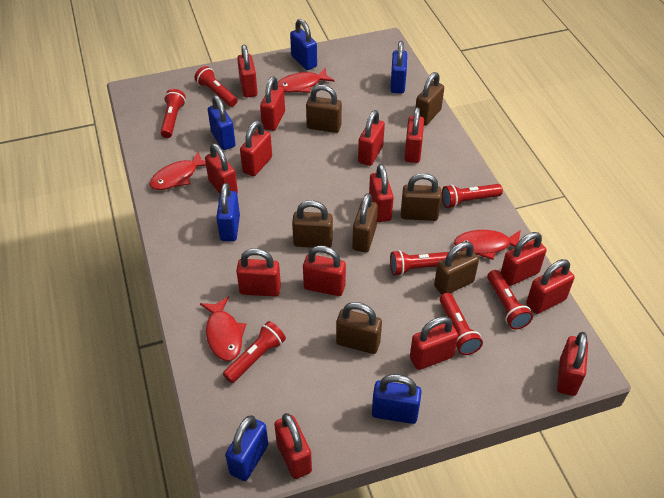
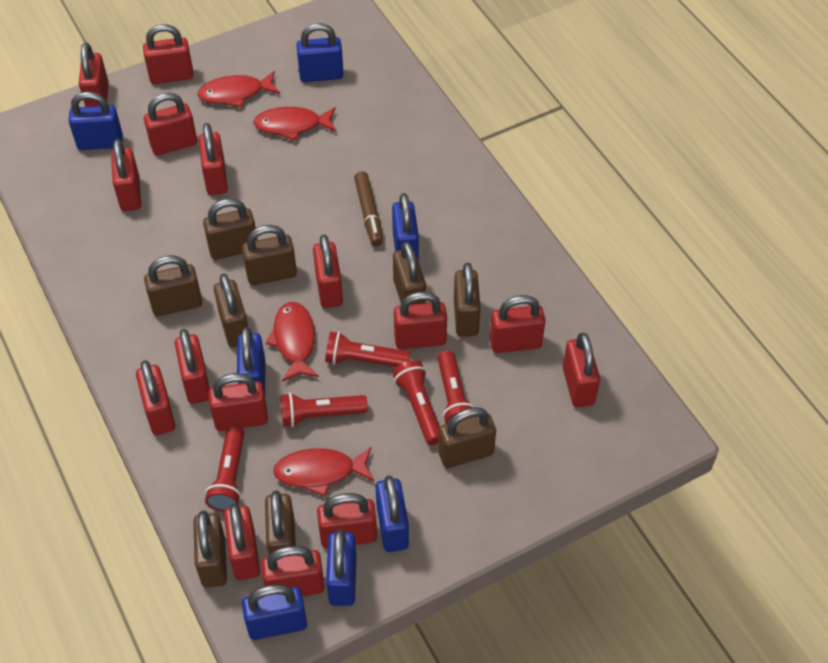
blue padlock: 6 -> 7
brown marker: 0 -> 1
brown padlock: 7 -> 9
red flashlight: 7 -> 5
red padlock: 14 -> 15

